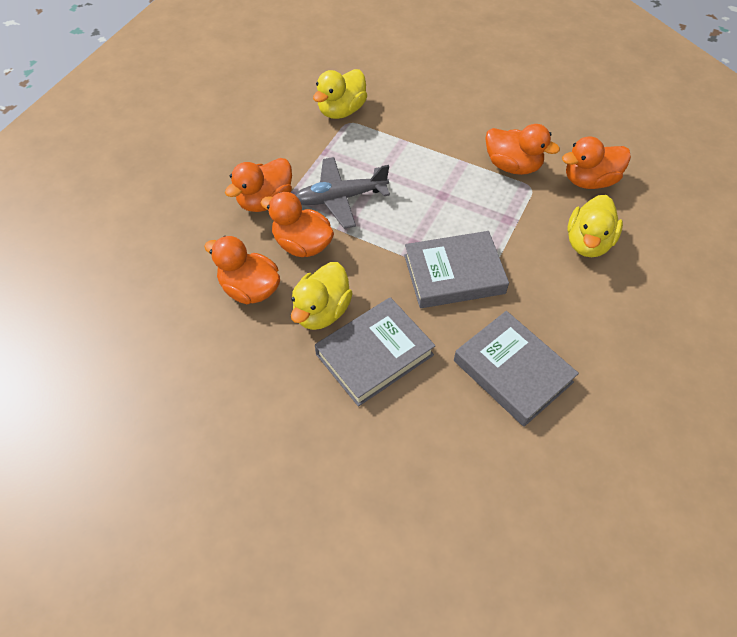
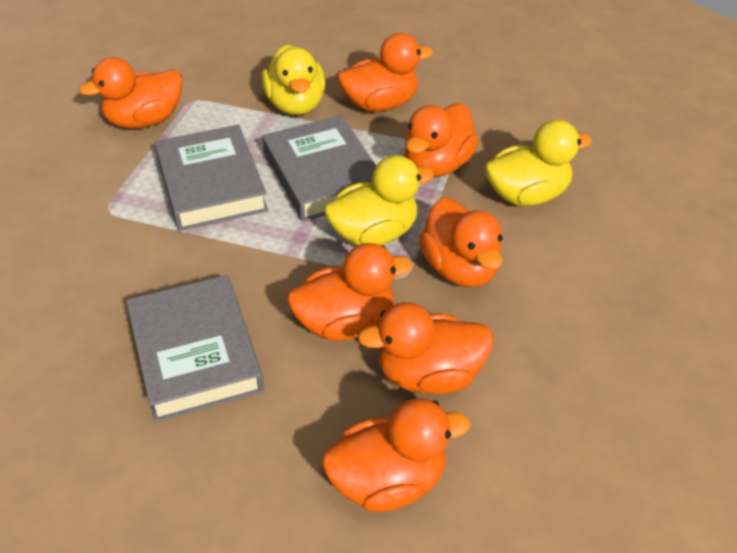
grey plane: 1 -> 0
orange duck: 5 -> 7

